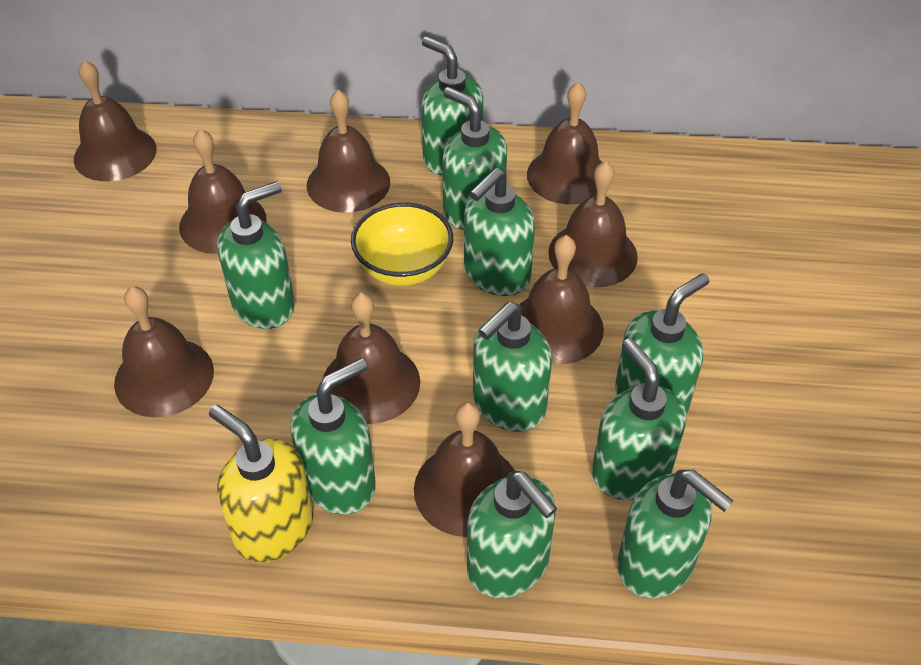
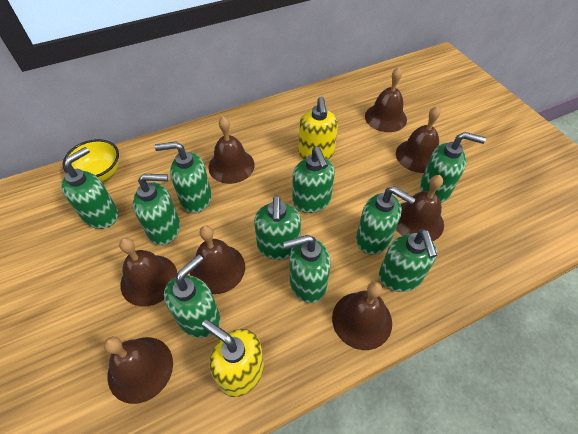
brown bell: 9 -> 8
yellow soap dispenser: 1 -> 2

